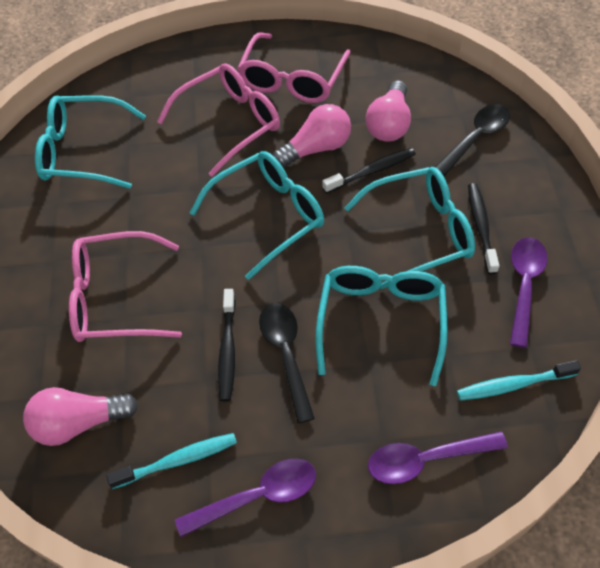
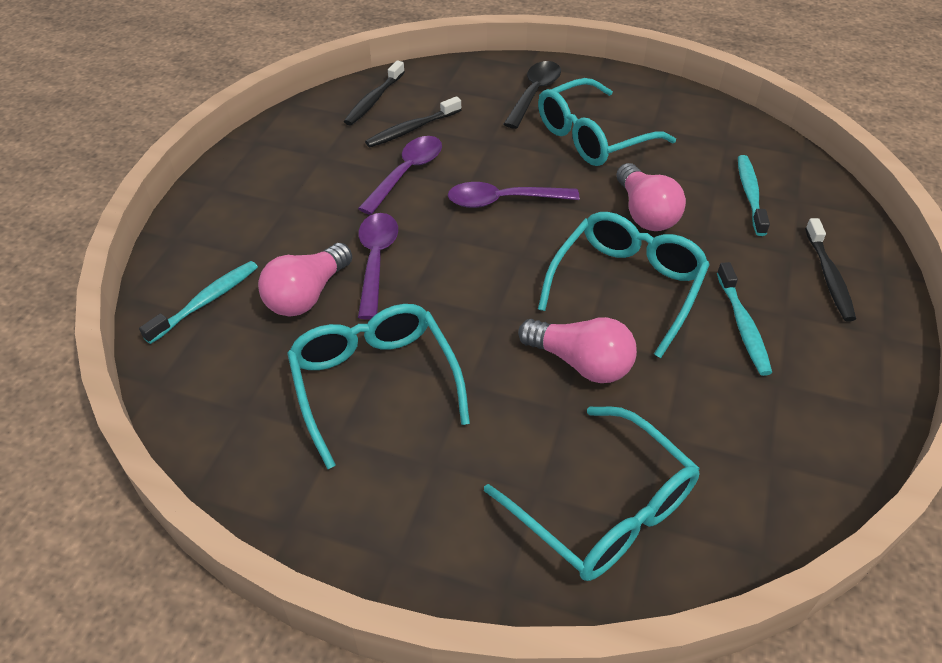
black spoon: 2 -> 1
pink glasses: 3 -> 0
turquoise toothbrush: 2 -> 3

